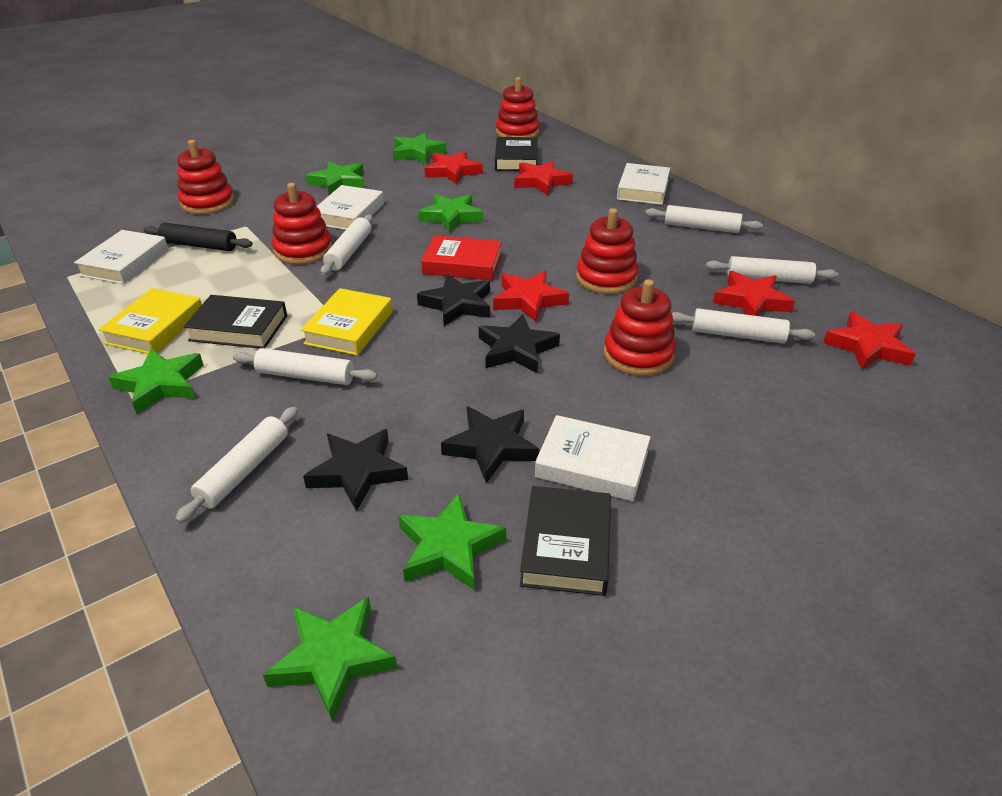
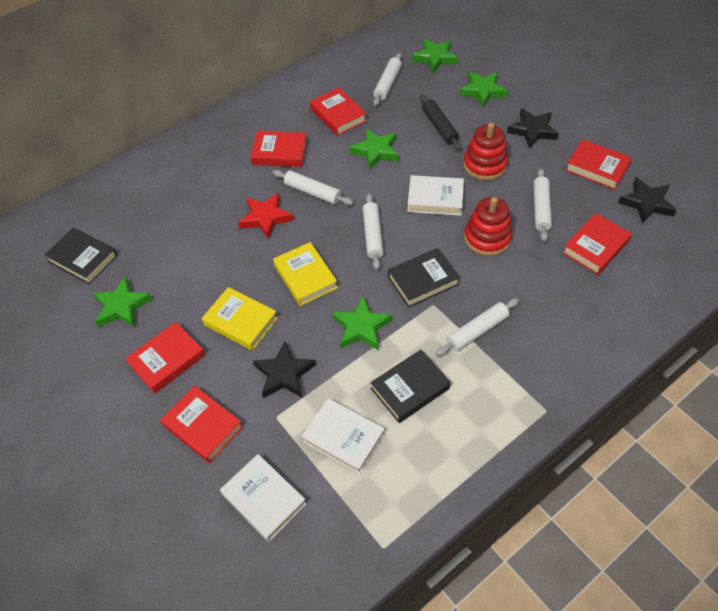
black star: 4 -> 3
green star: 6 -> 5
red book: 1 -> 6
red stacking toy: 5 -> 2
red star: 5 -> 1
white book: 4 -> 3
white rolling pin: 6 -> 5

